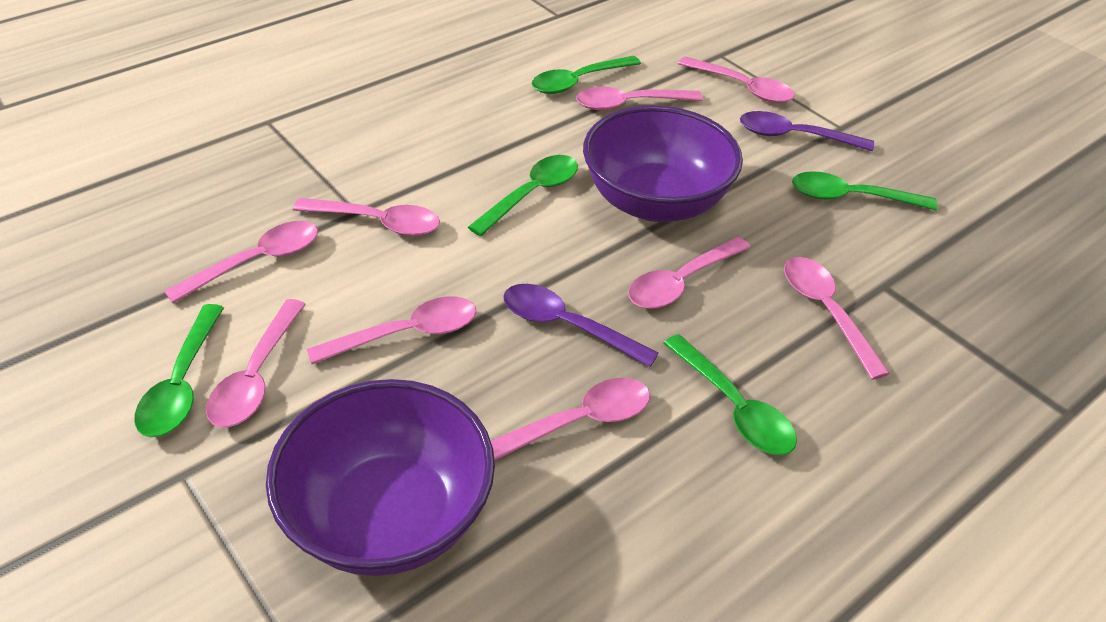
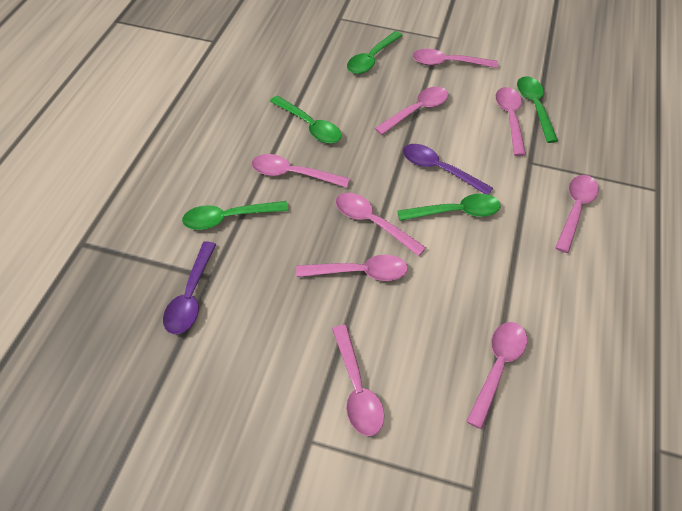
purple bowl: 2 -> 0

